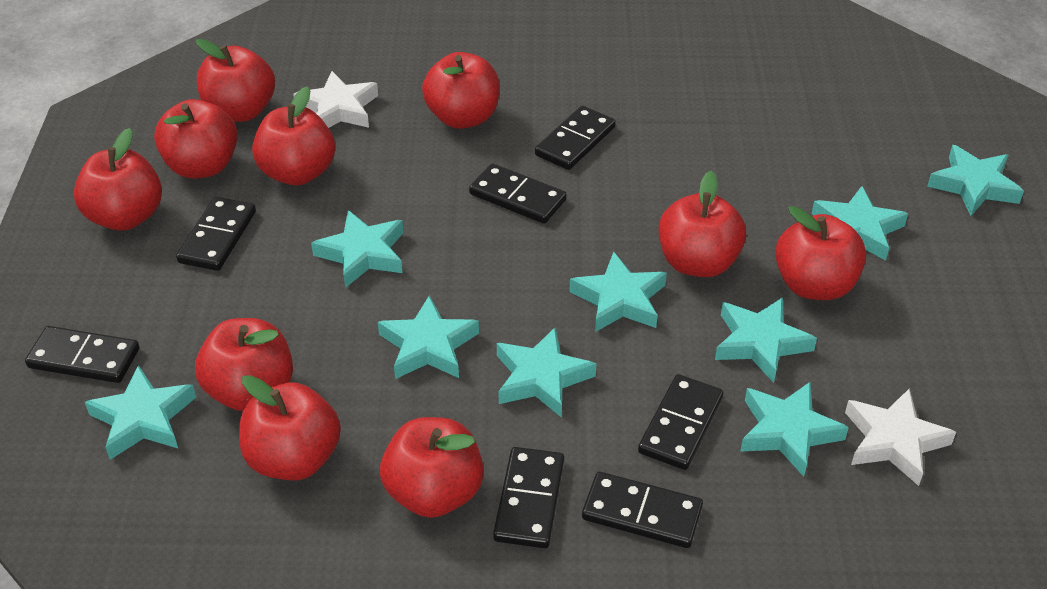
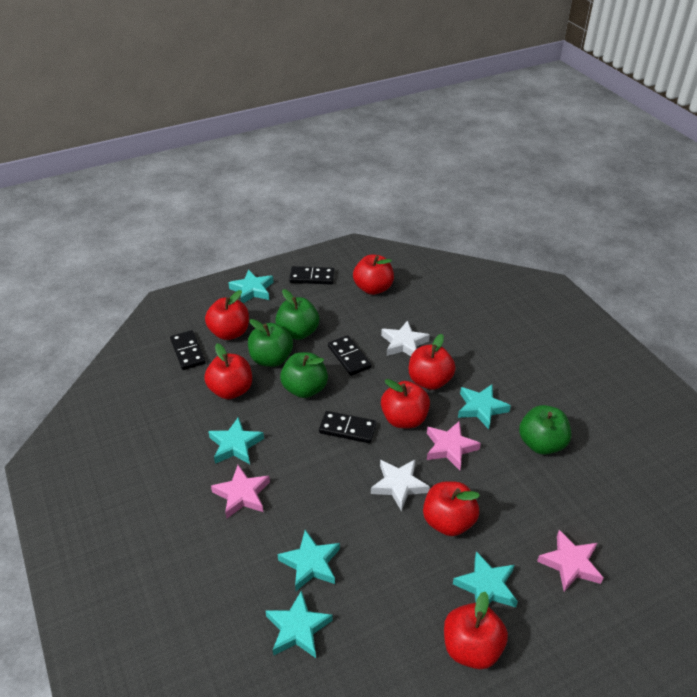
black domino: 7 -> 4
green apple: 0 -> 4
pink star: 0 -> 3
red apple: 10 -> 7
turquoise star: 9 -> 6

